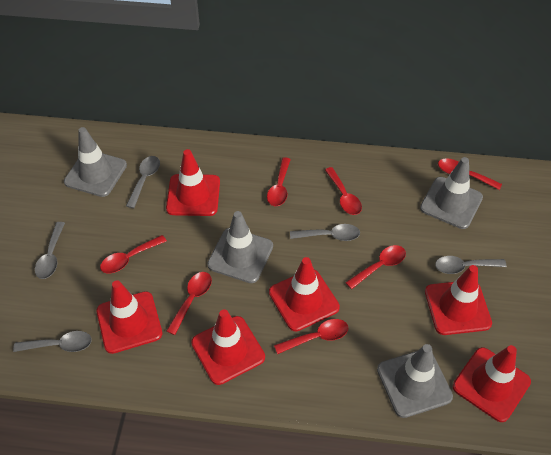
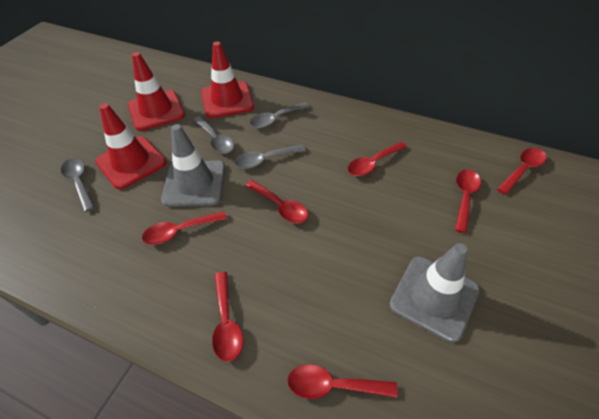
grey spoon: 5 -> 4
grey traffic cone: 4 -> 2
red traffic cone: 6 -> 3

